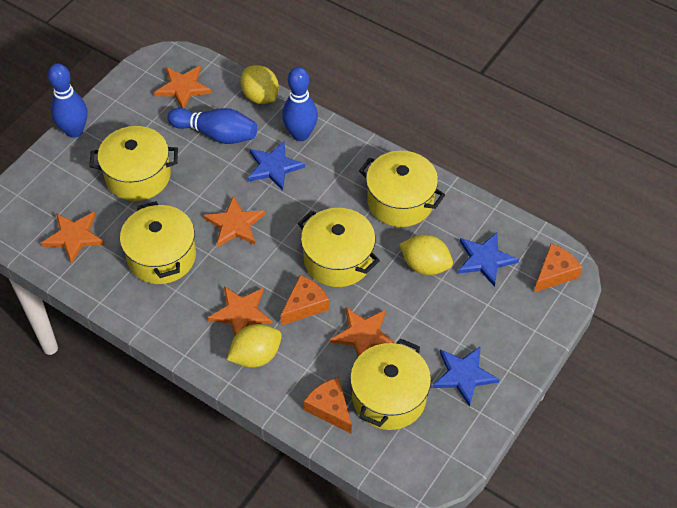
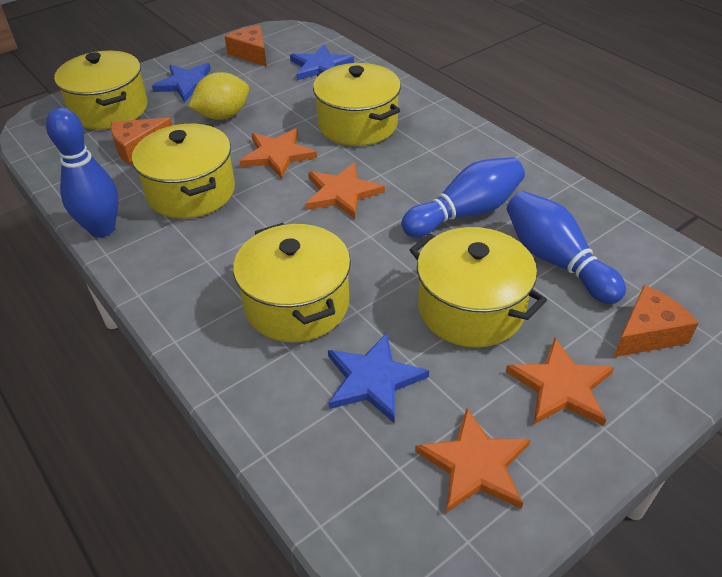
orange star: 5 -> 4
yellow lemon: 3 -> 1

